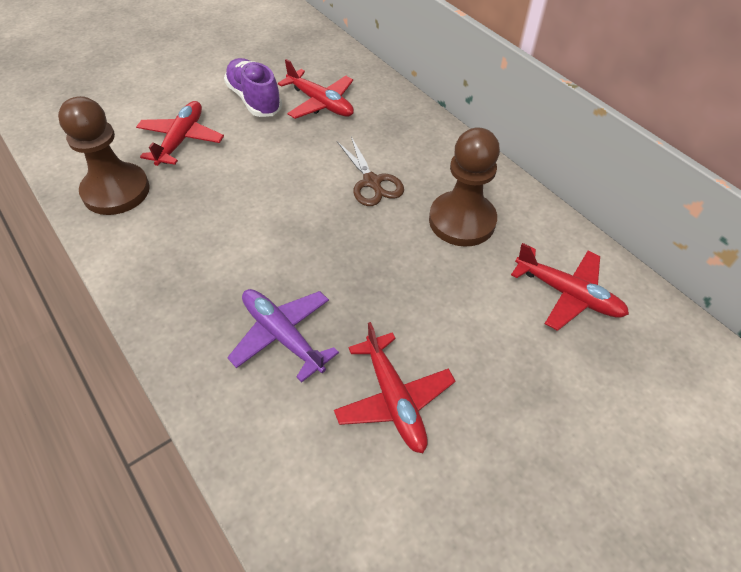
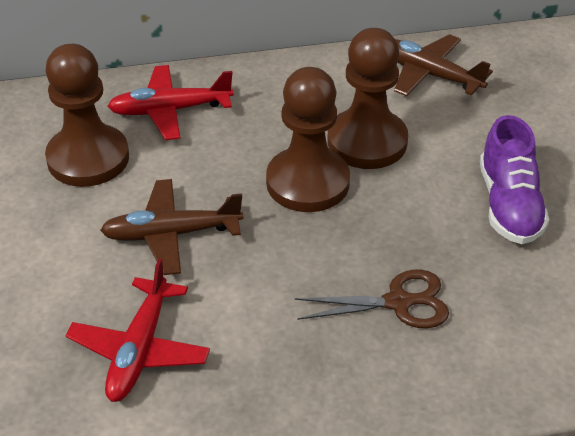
brown pawn: 2 -> 3
brown plane: 0 -> 2
purple plane: 1 -> 0
red plane: 4 -> 2

